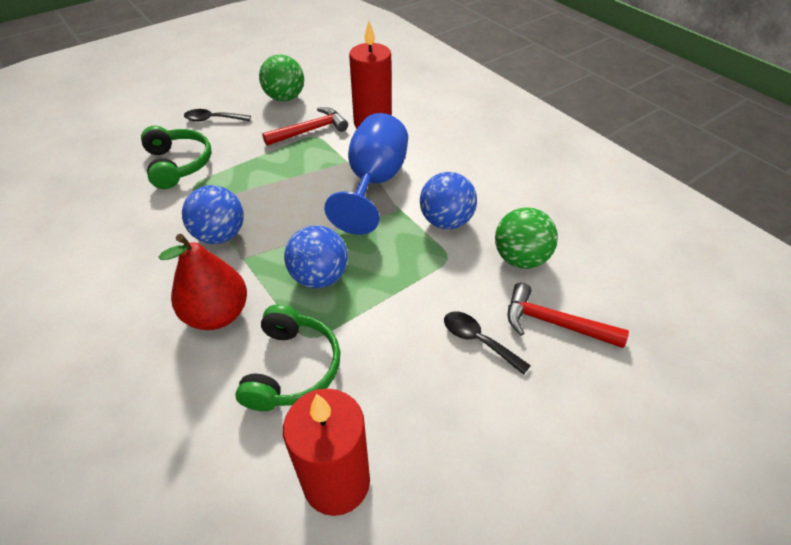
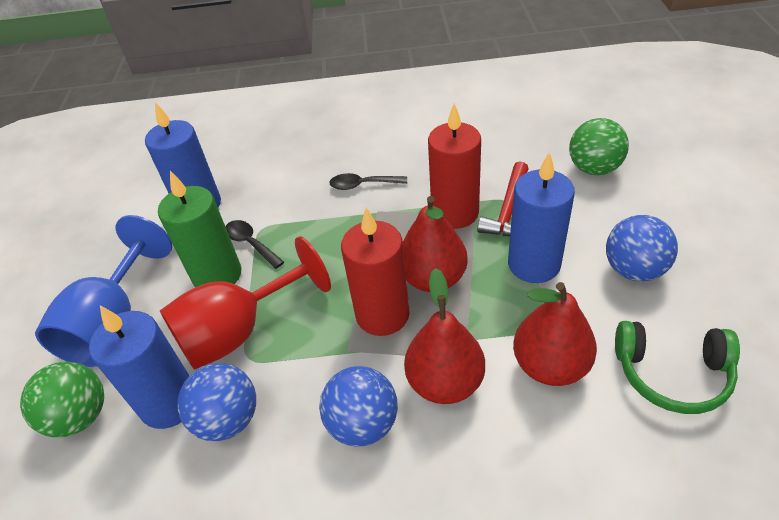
blue candle: 0 -> 3
green candle: 0 -> 1
green headphones: 2 -> 1
red goblet: 0 -> 1
red hammer: 2 -> 1
red pear: 1 -> 3

